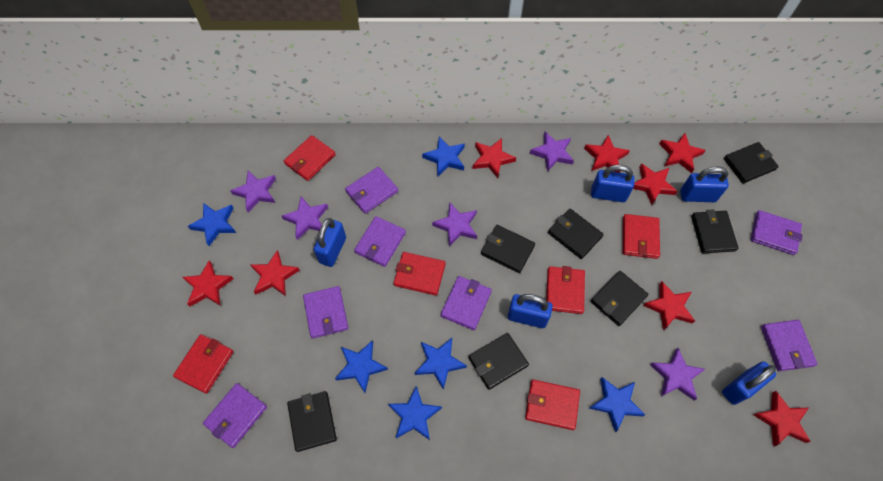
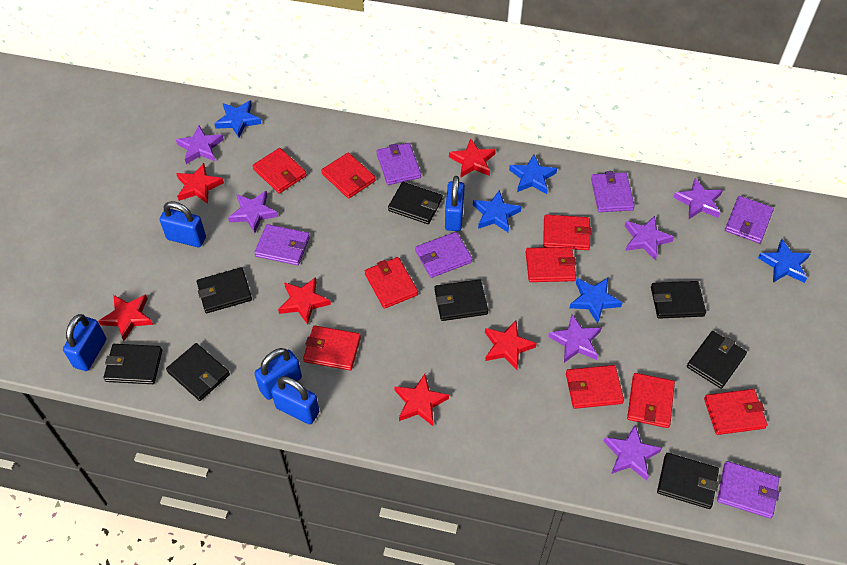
black wallet: 7 -> 8
blue star: 6 -> 5
purple star: 5 -> 6
purple wallet: 7 -> 6
red star: 8 -> 6
red wallet: 6 -> 9

